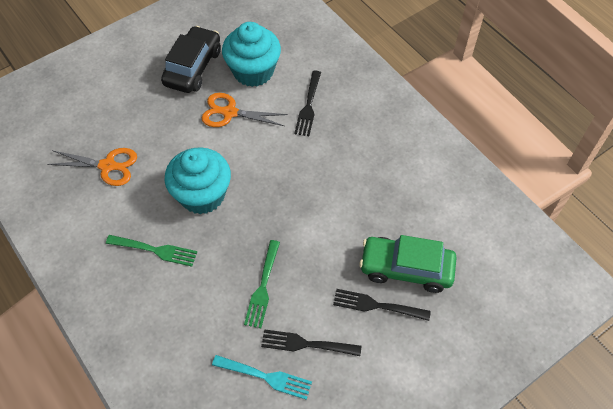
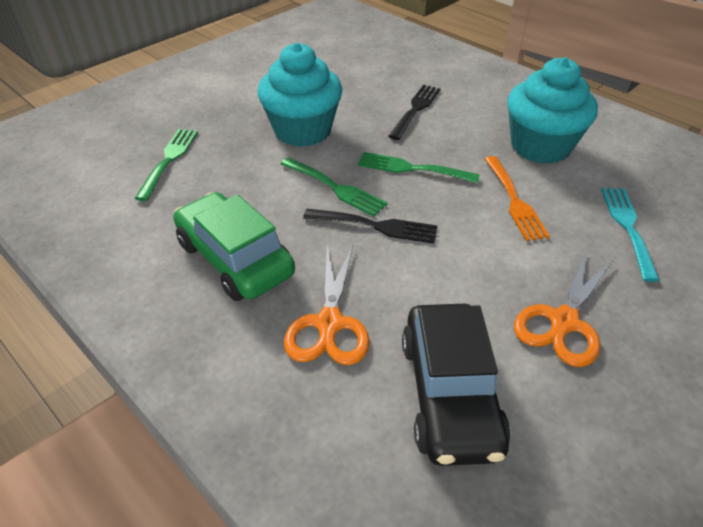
black fork: 3 -> 2
green fork: 2 -> 3
orange fork: 0 -> 1

